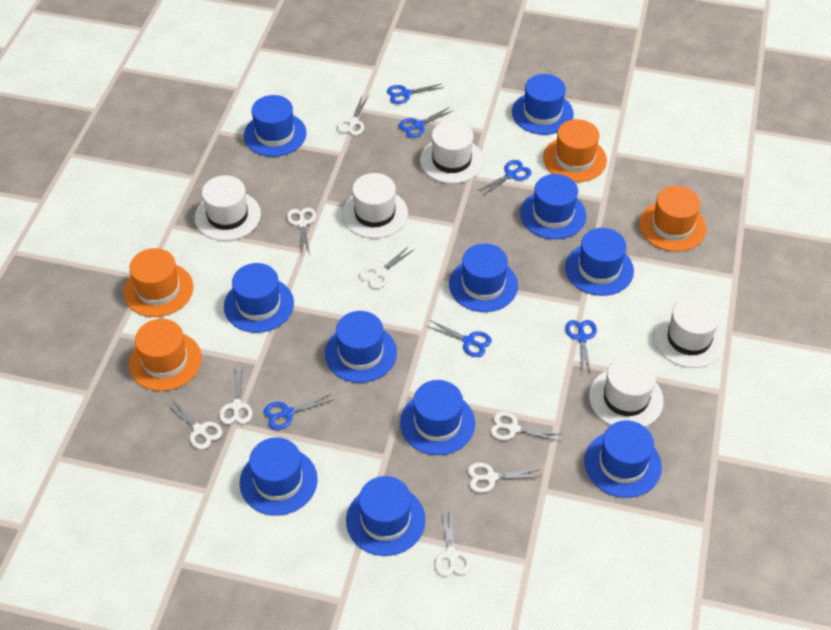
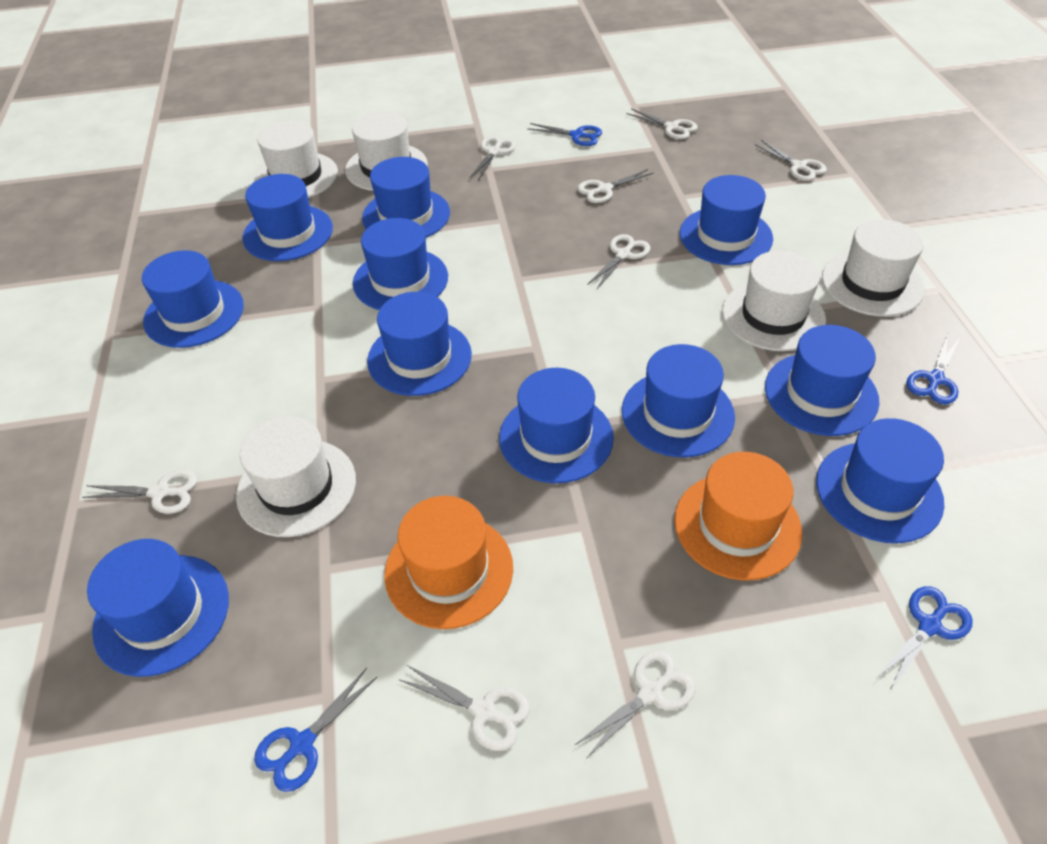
blue scissors: 6 -> 4
orange hat: 4 -> 2

